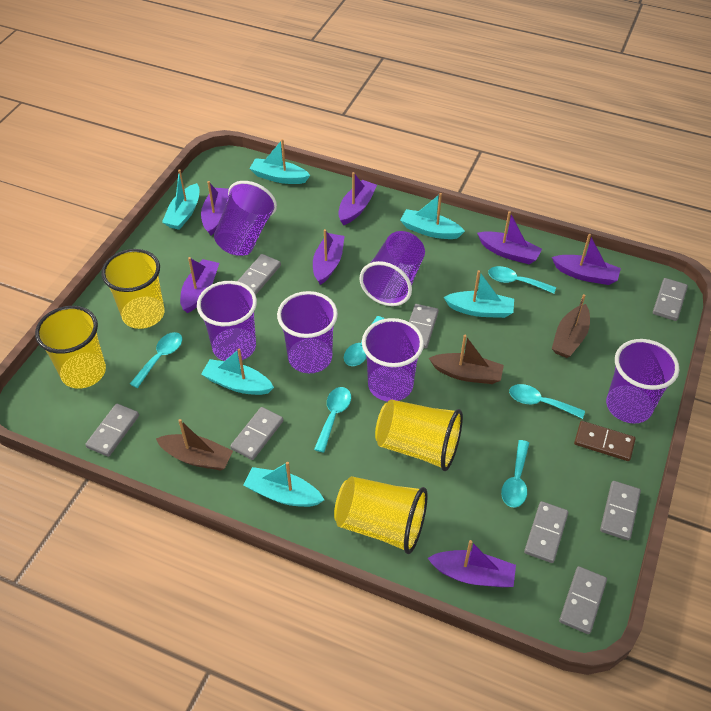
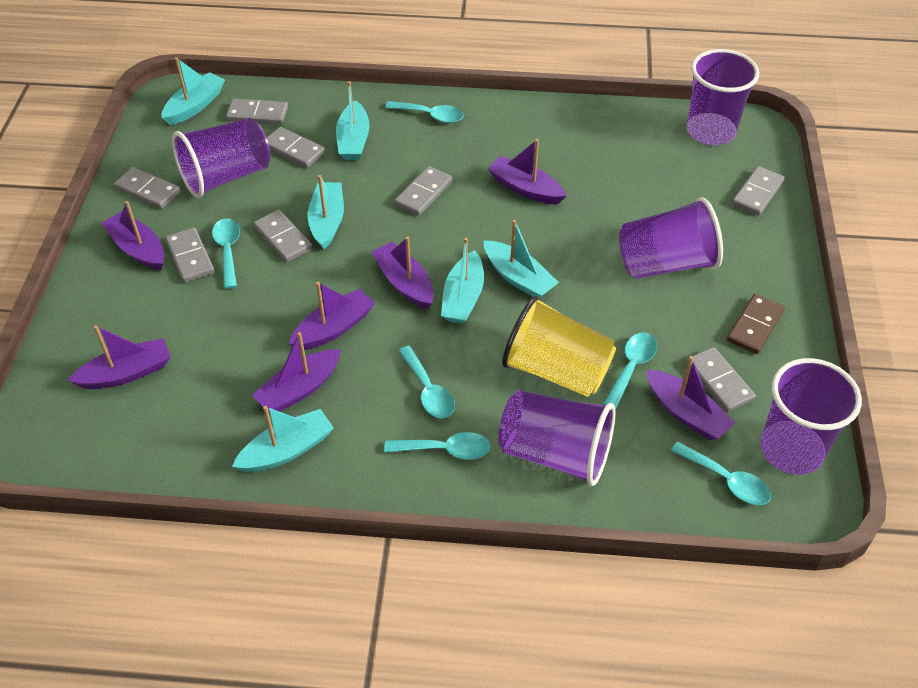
brown boat: 3 -> 0
purple cup: 6 -> 5
yellow cup: 4 -> 1

